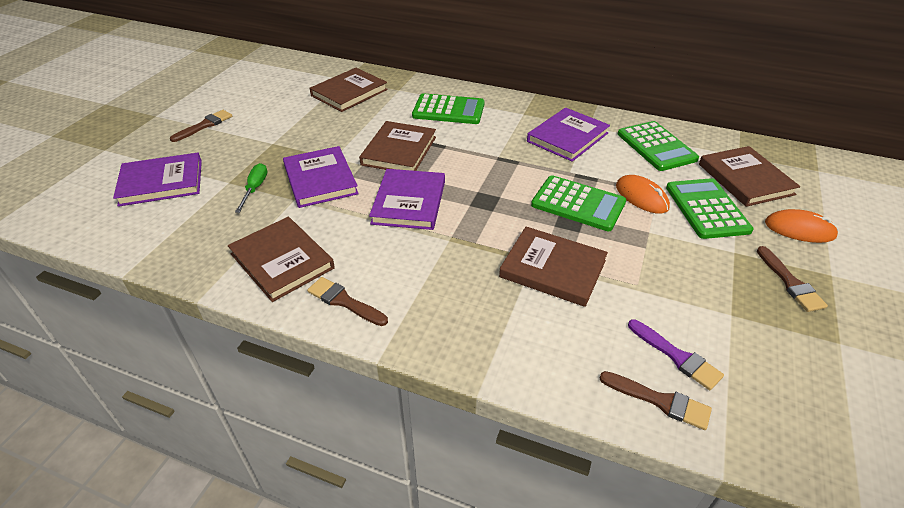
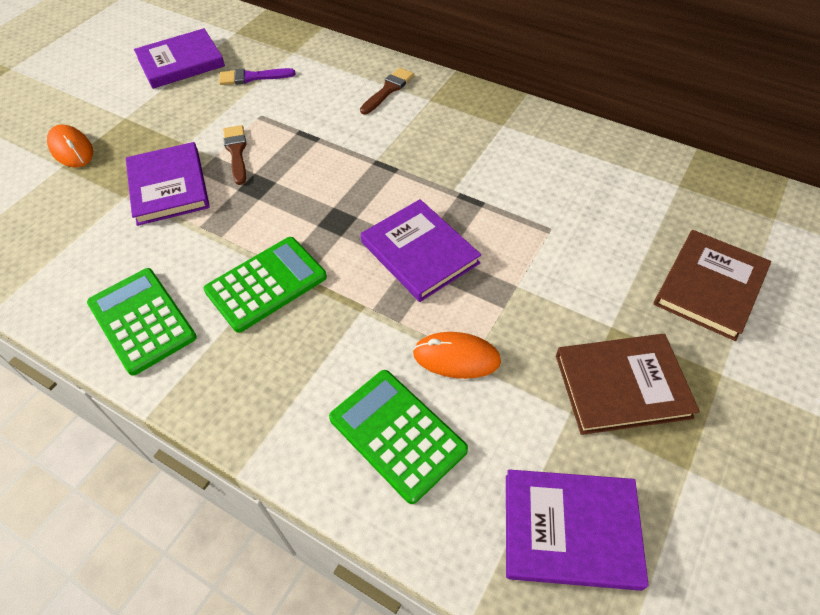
brown book: 5 -> 2
brown brush: 4 -> 2
green calculator: 4 -> 3
green screwdriver: 1 -> 0

